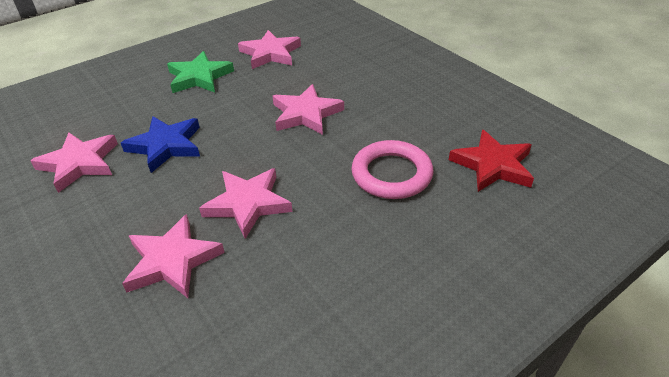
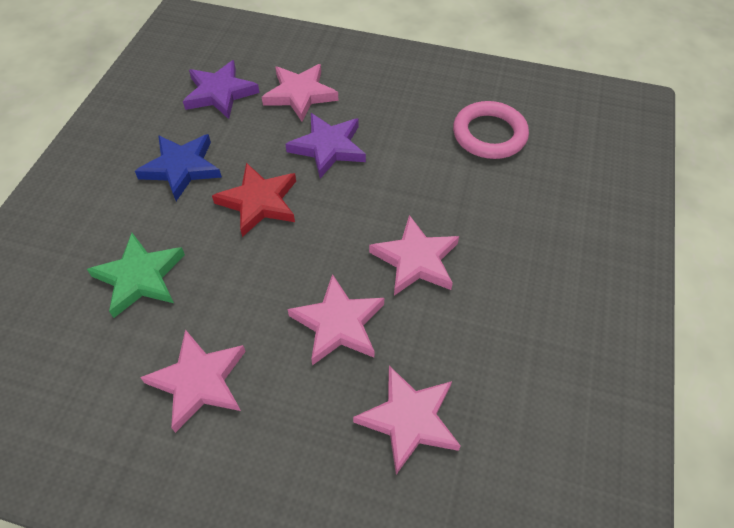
purple star: 0 -> 2

